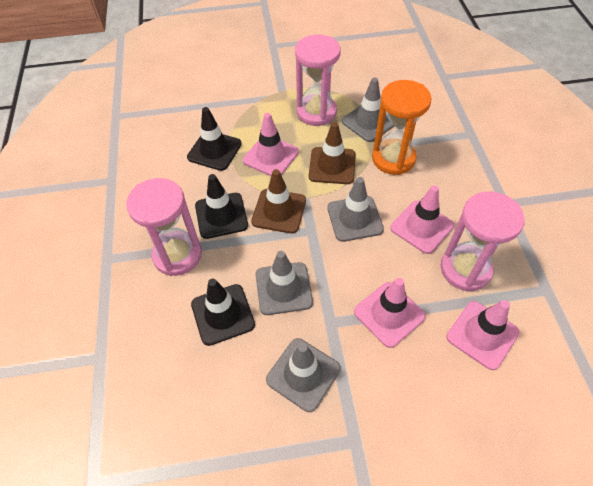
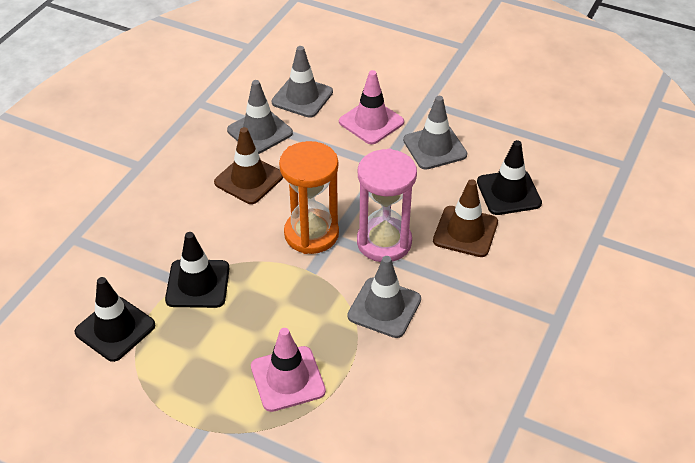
pink hourglass: 3 -> 1
pink traffic cone: 4 -> 2

